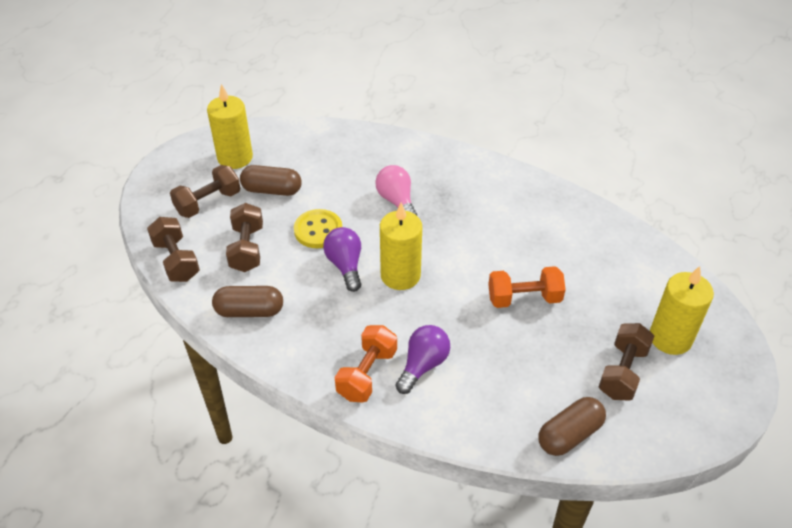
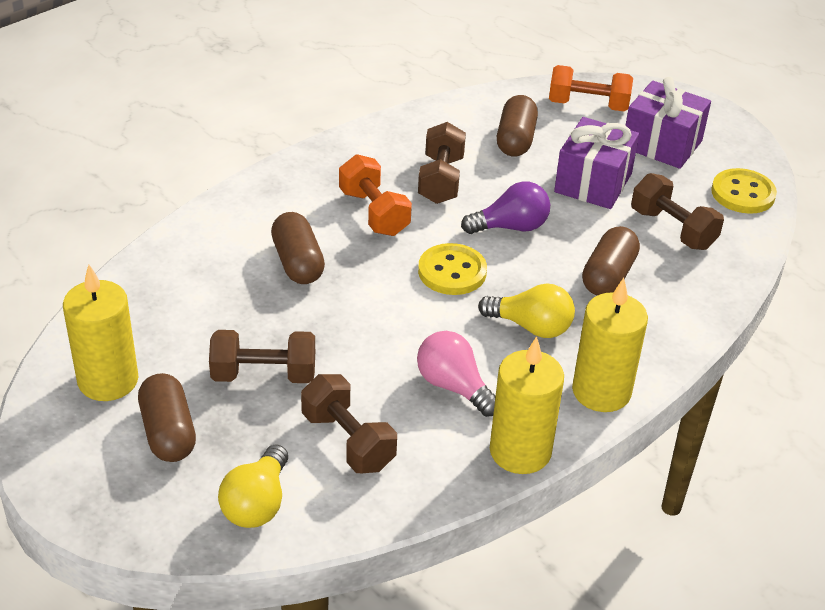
brown capsule: 3 -> 4
purple gift: 0 -> 2
purple light bulb: 2 -> 1
yellow button: 1 -> 2
yellow light bulb: 0 -> 2

